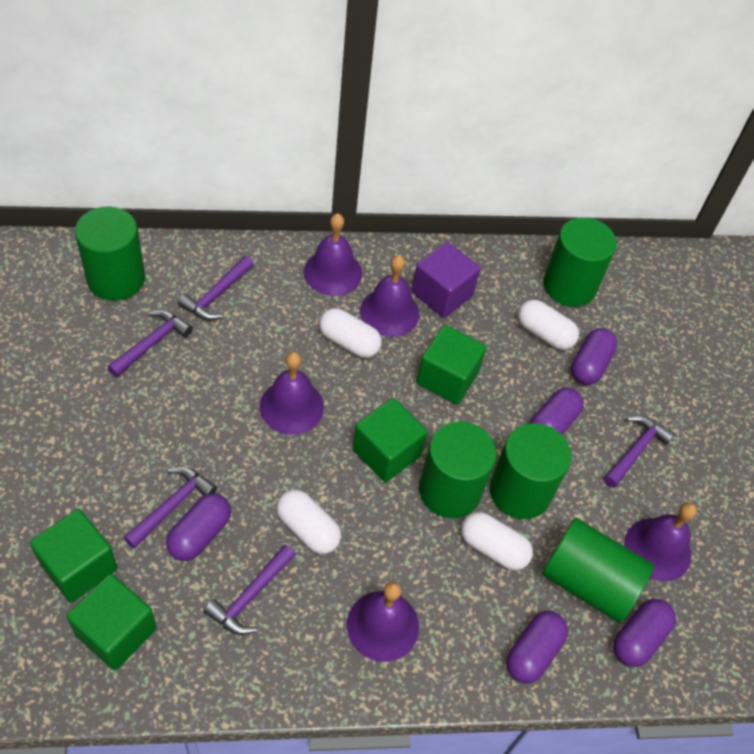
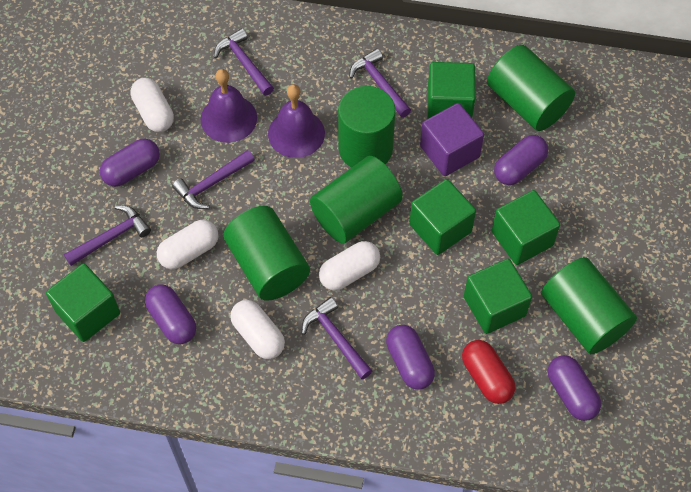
green cube: 4 -> 5
purple bell: 5 -> 2
red capsule: 0 -> 1

